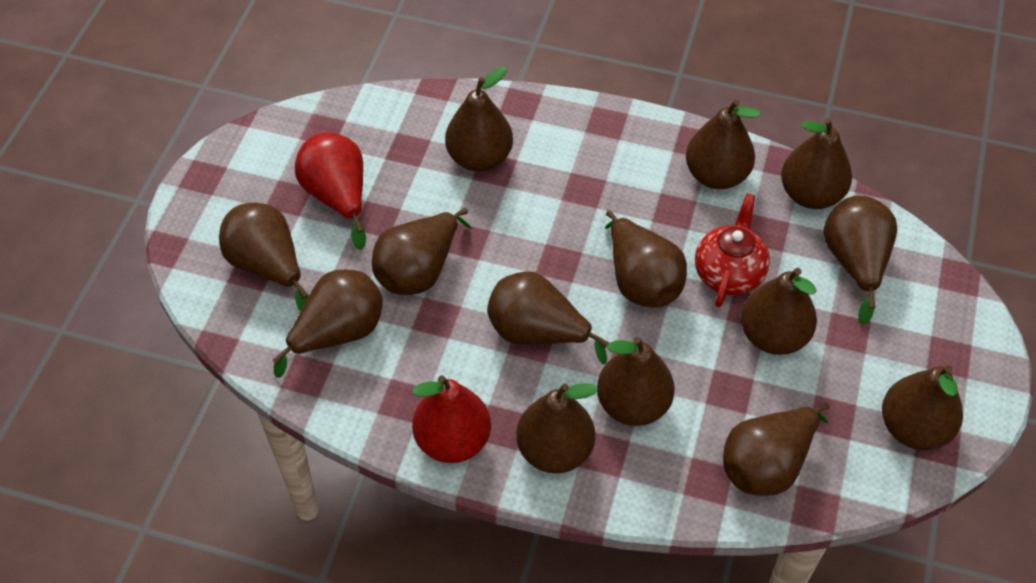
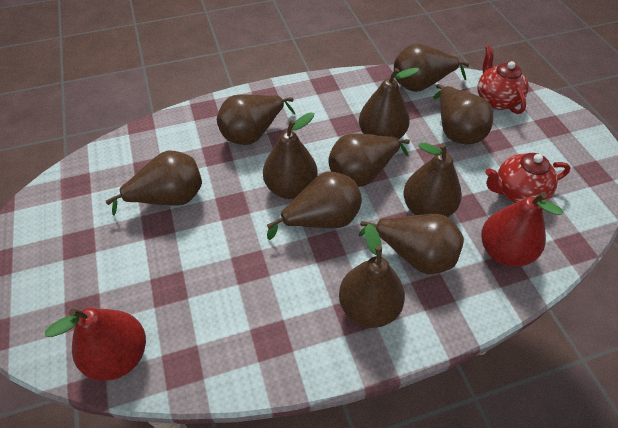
brown pear: 14 -> 11
red teapot: 1 -> 2

